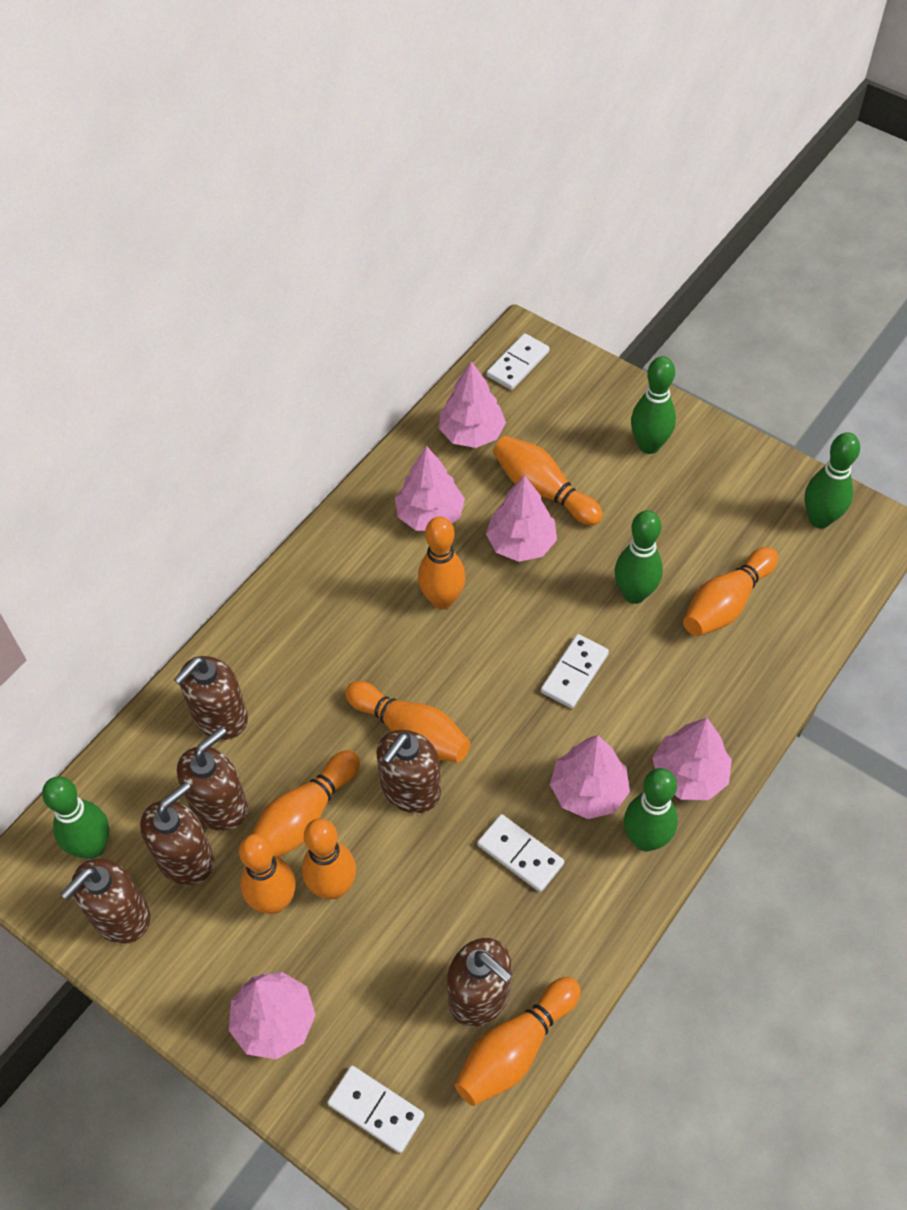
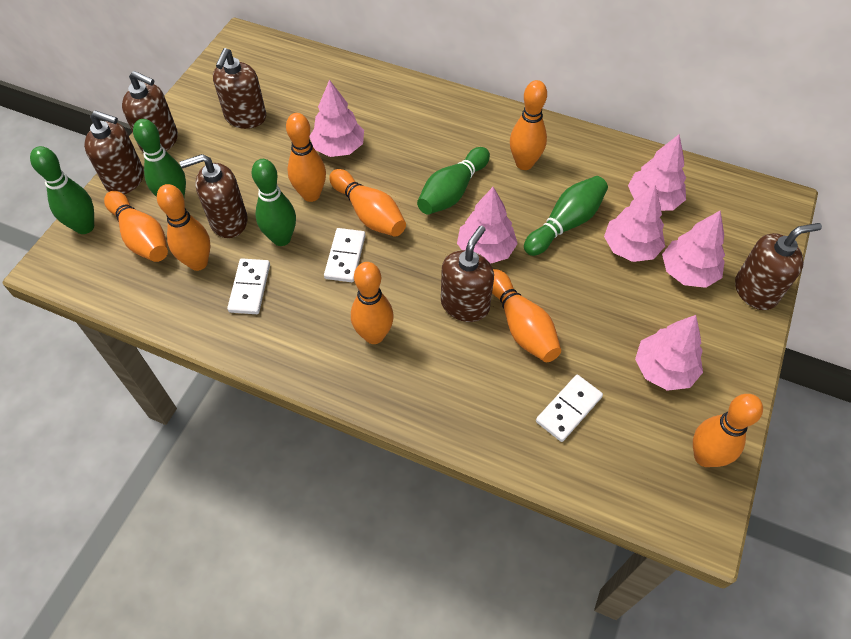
white domino: 4 -> 3

